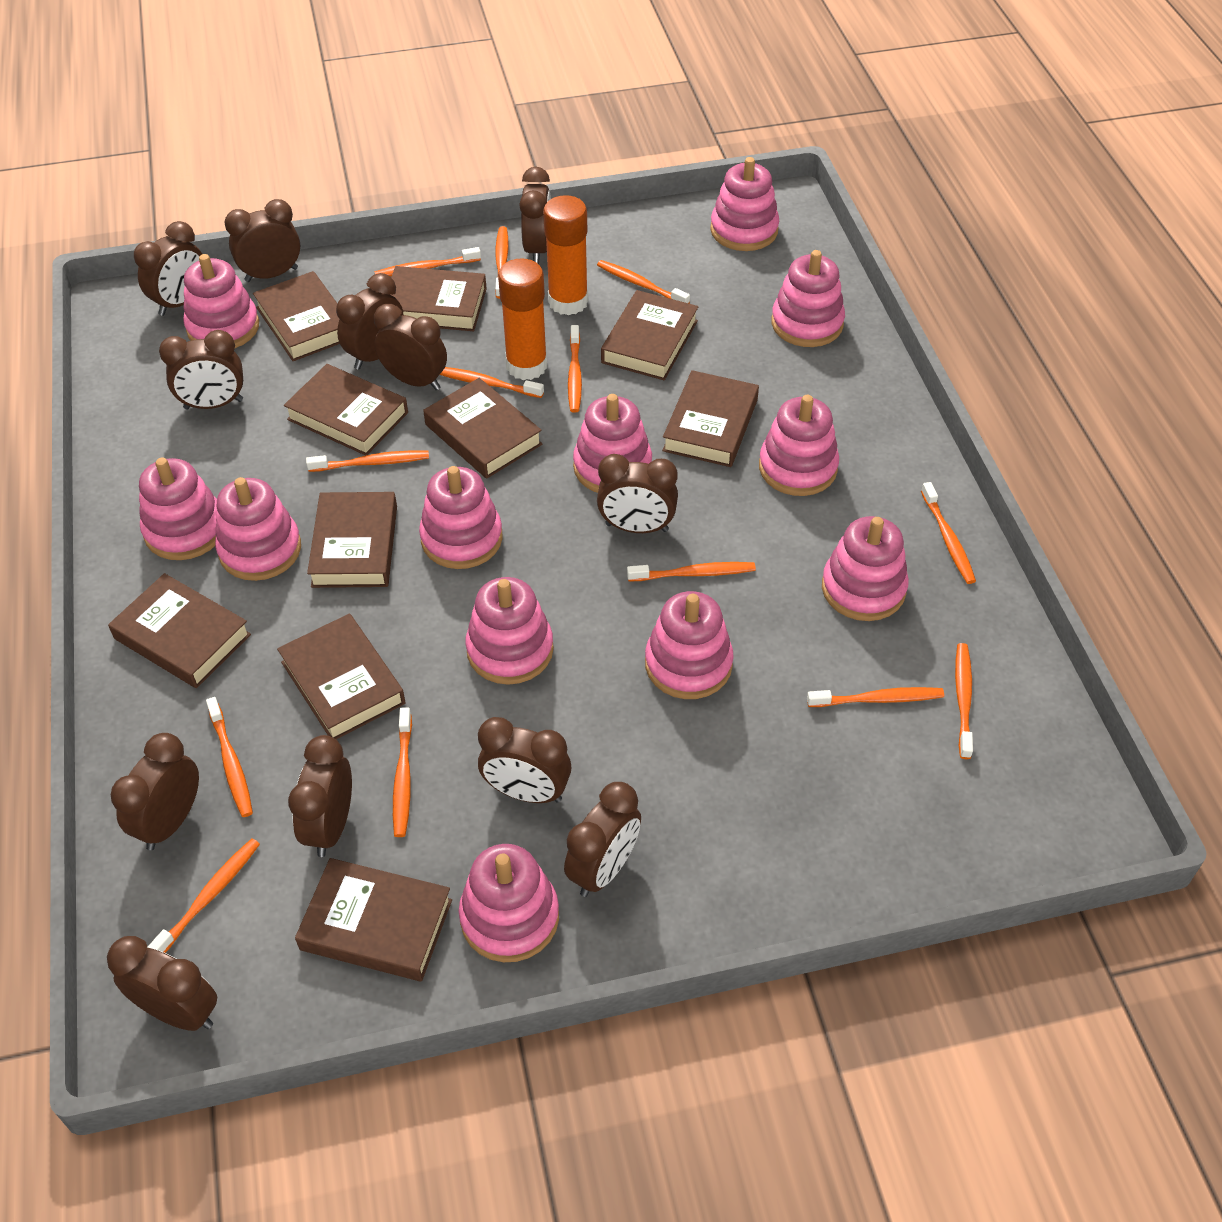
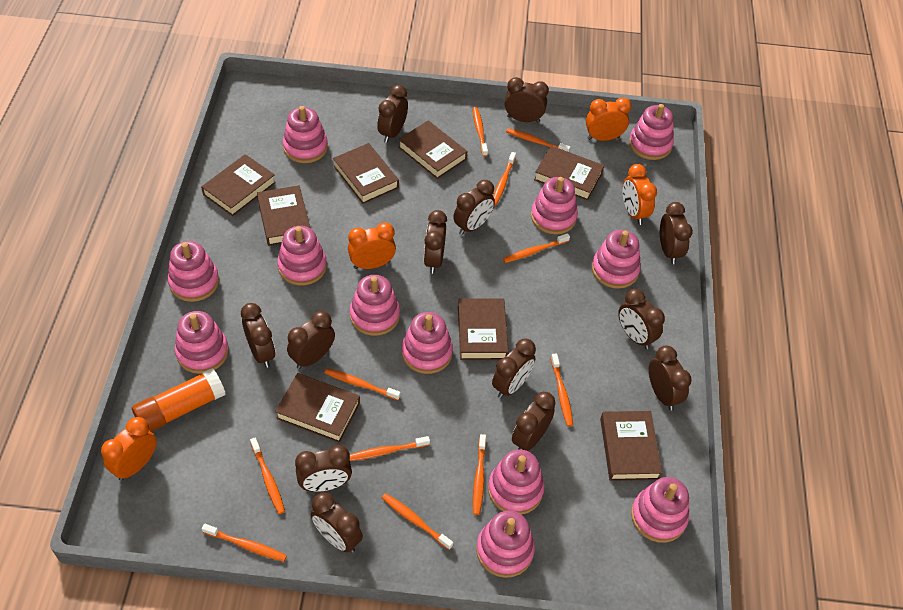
brown book: 10 -> 8
brown clock: 12 -> 13
orange clock: 0 -> 4
orange glue stick: 2 -> 1
orange toothbrush: 13 -> 11

